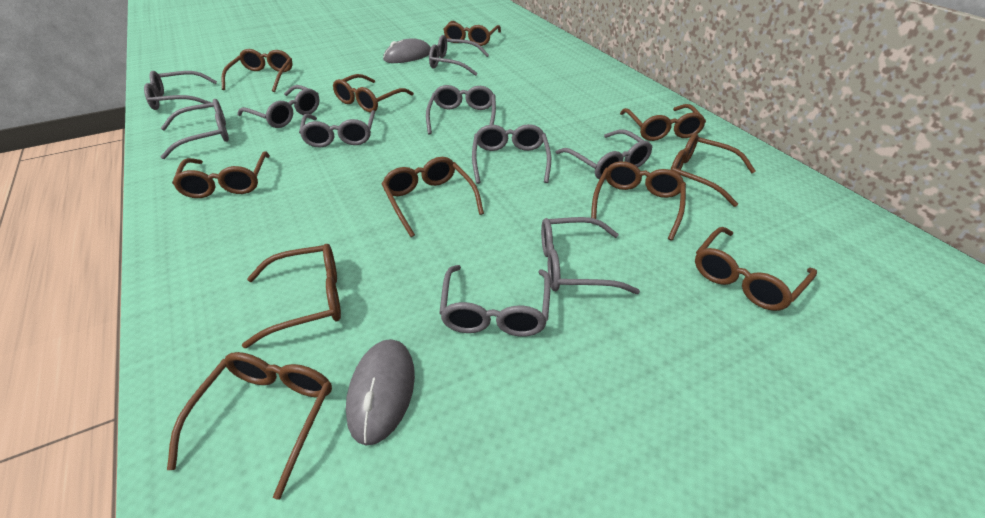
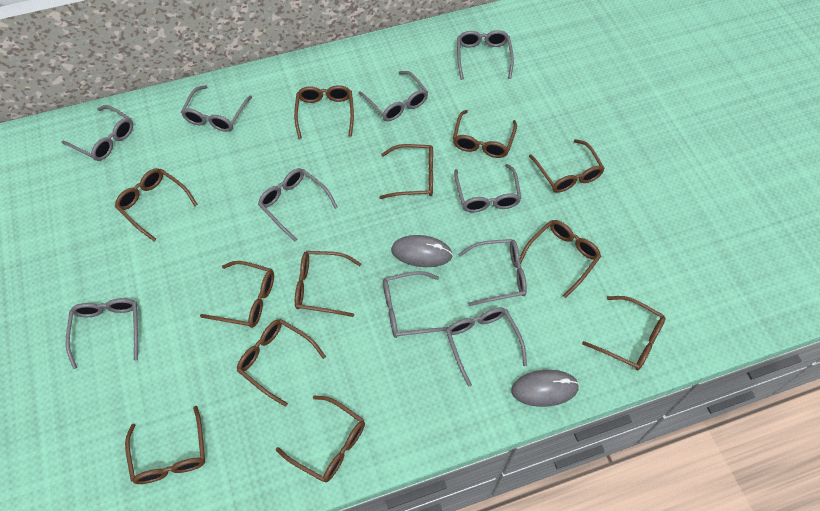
brown glasses: 11 -> 12

